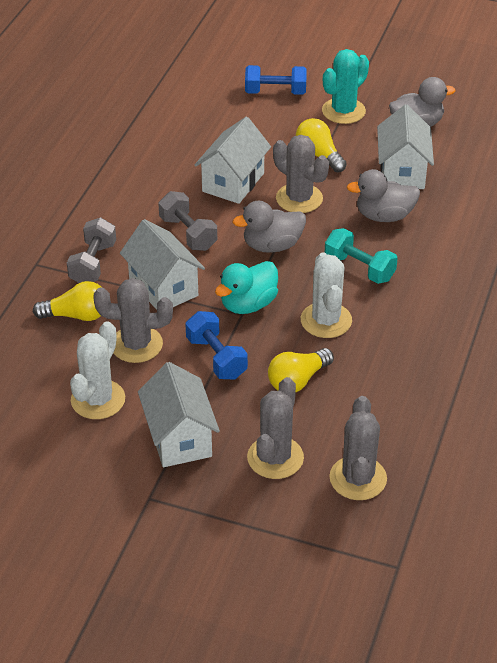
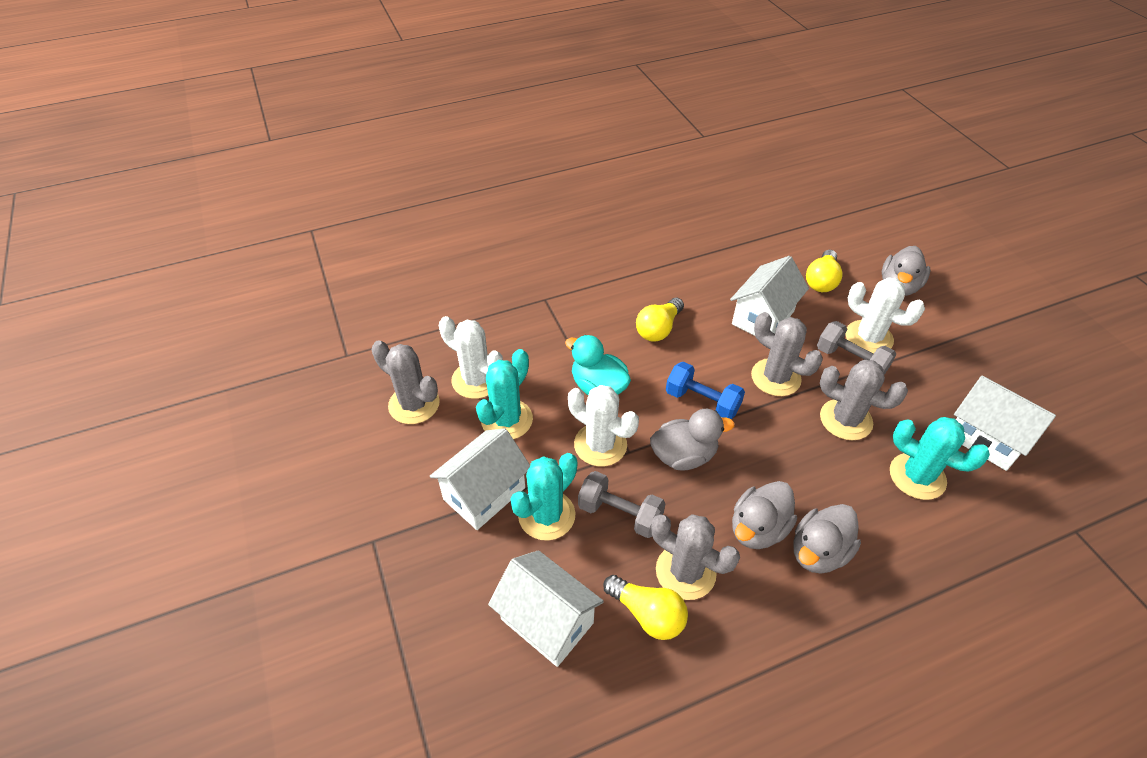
blue dumbbell: 2 -> 1
grey duck: 3 -> 4
turquoise cactus: 1 -> 3
turquoise dumbbell: 1 -> 0
white cactus: 2 -> 3

